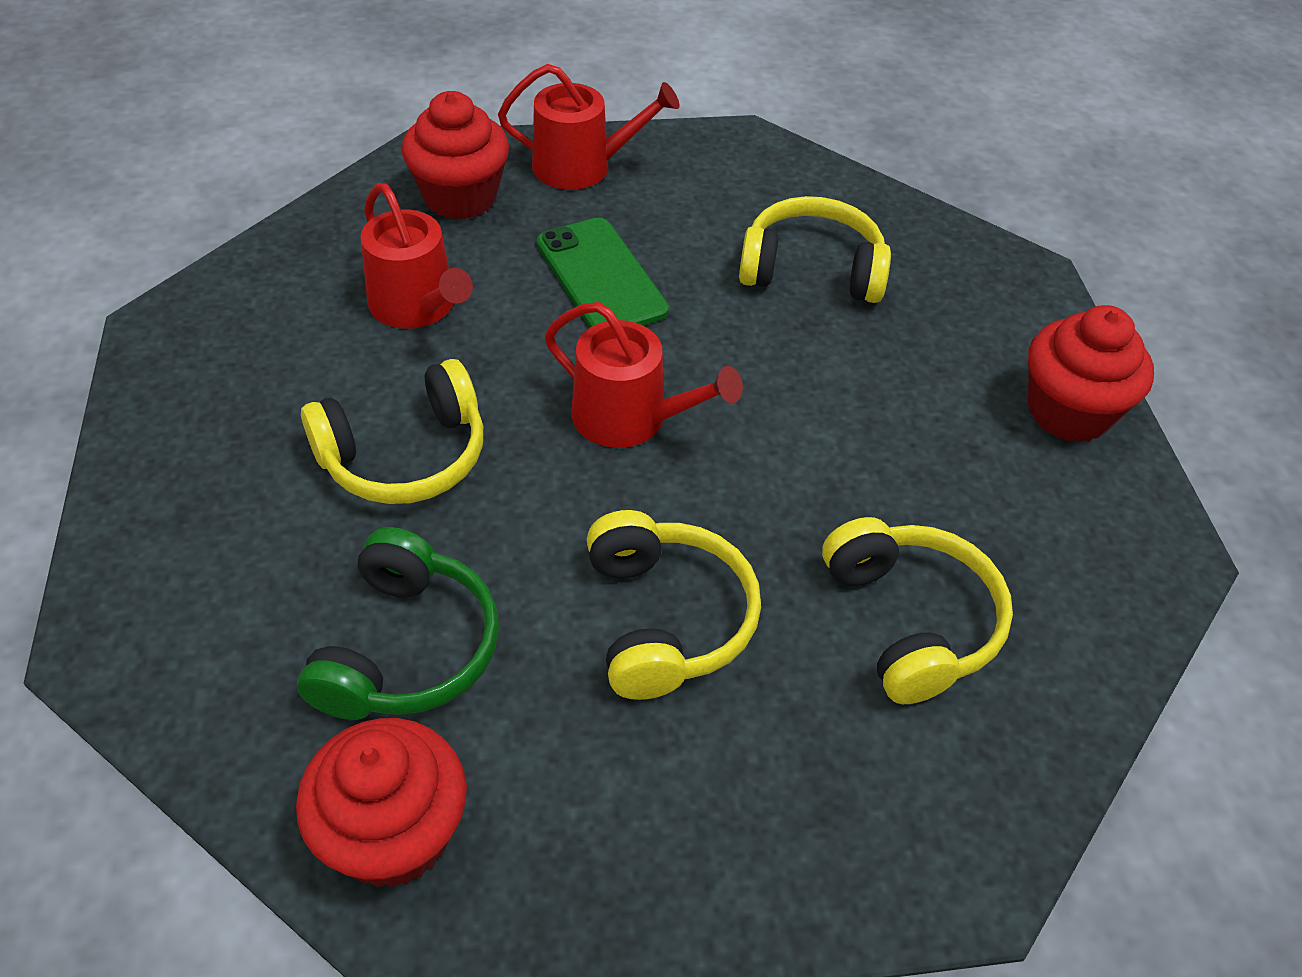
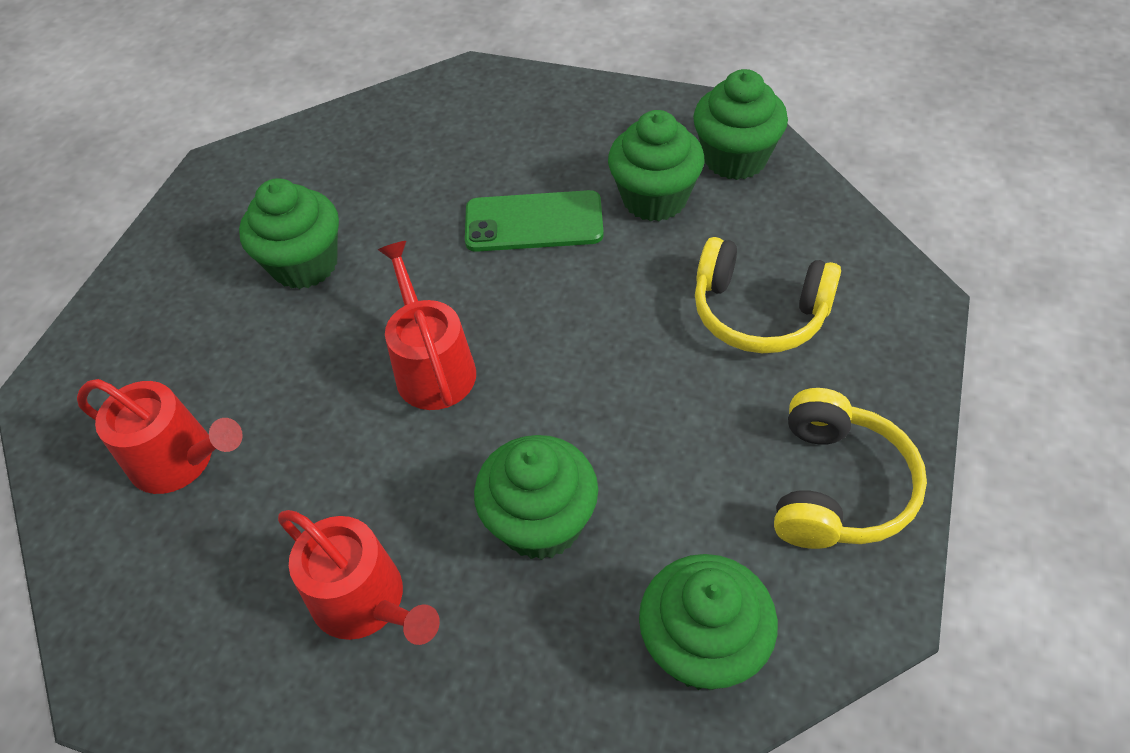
green cupcake: 0 -> 5
green headphones: 1 -> 0
red cupcake: 3 -> 0
yellow headphones: 4 -> 2

